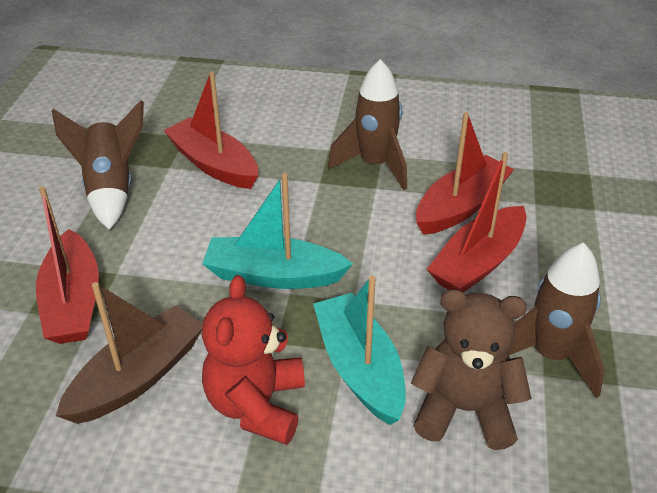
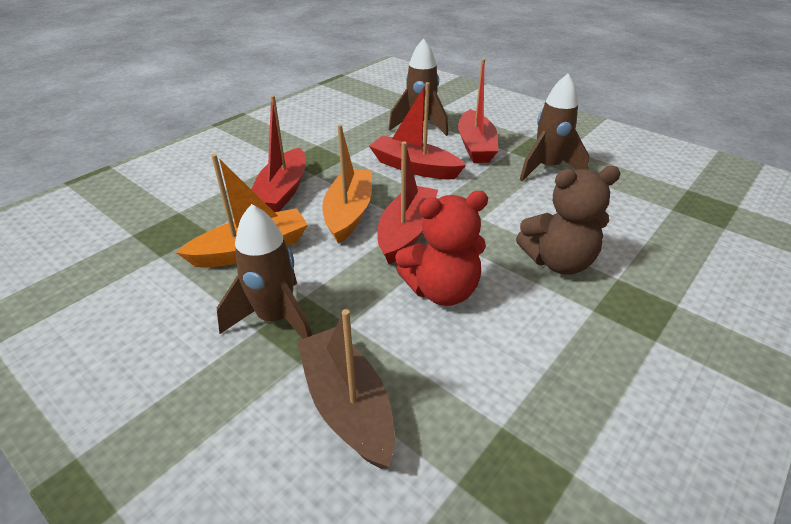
orange boat: 0 -> 2
turquoise boat: 2 -> 0

